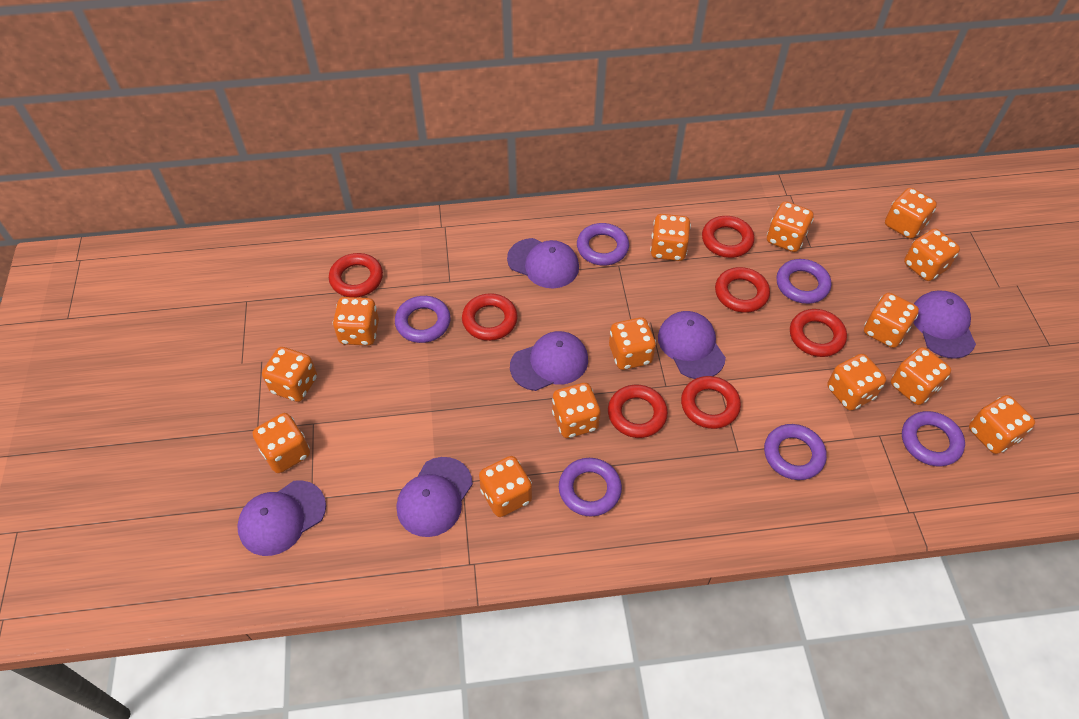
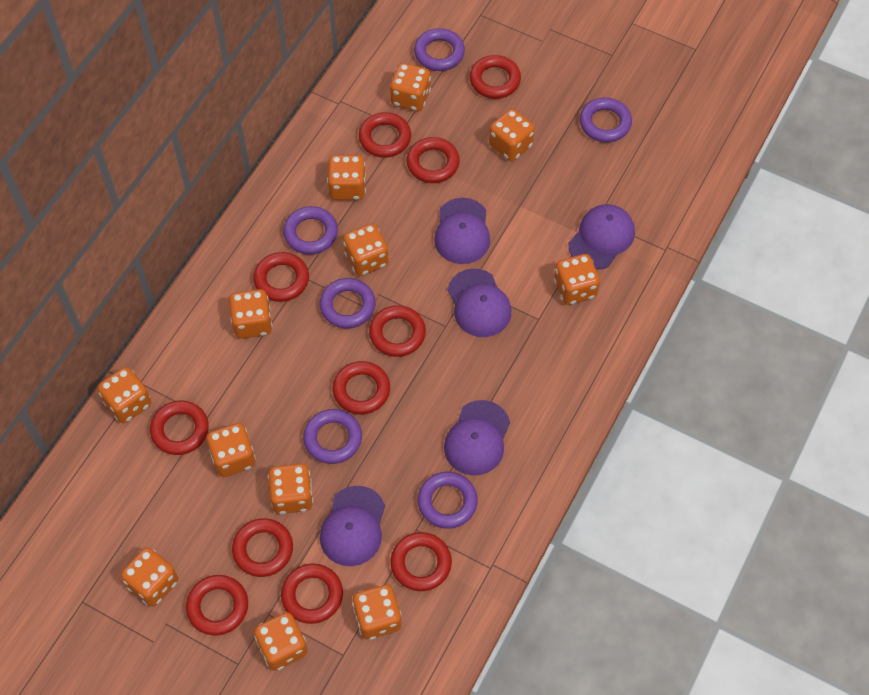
orange dice: 14 -> 12
purple cap: 6 -> 5
red ring: 7 -> 11

